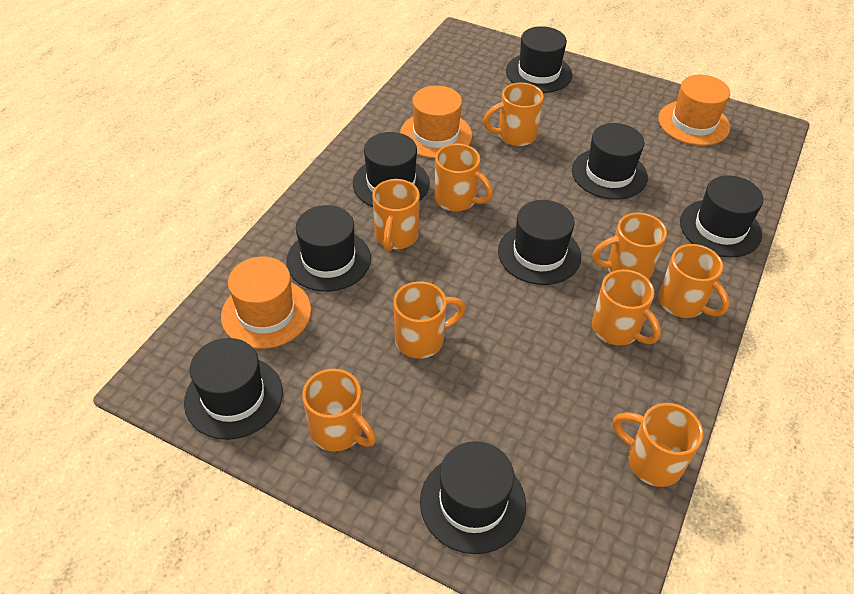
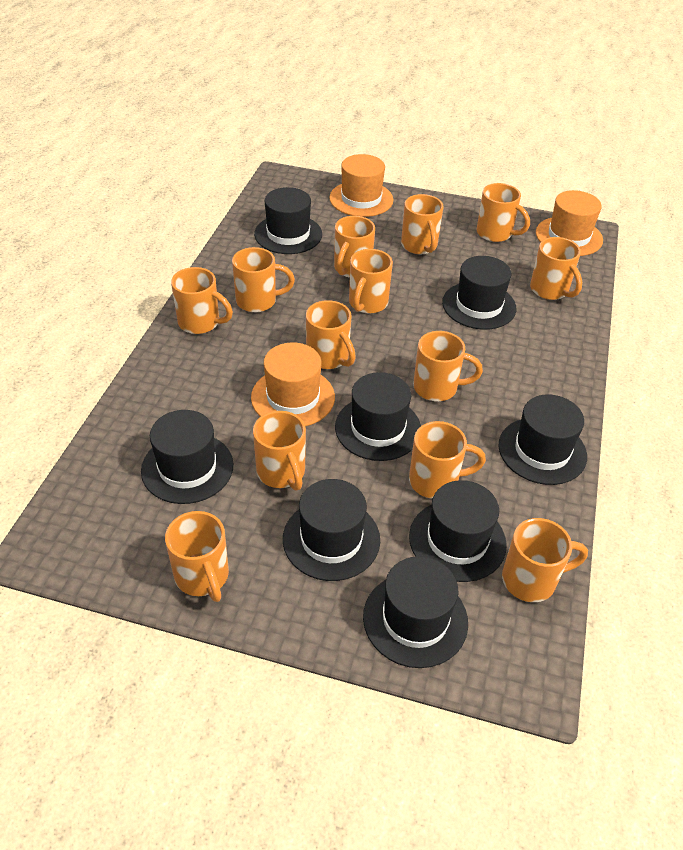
orange mug: 9 -> 13

